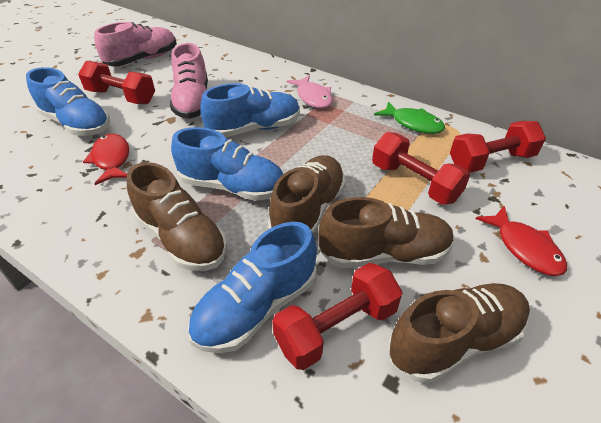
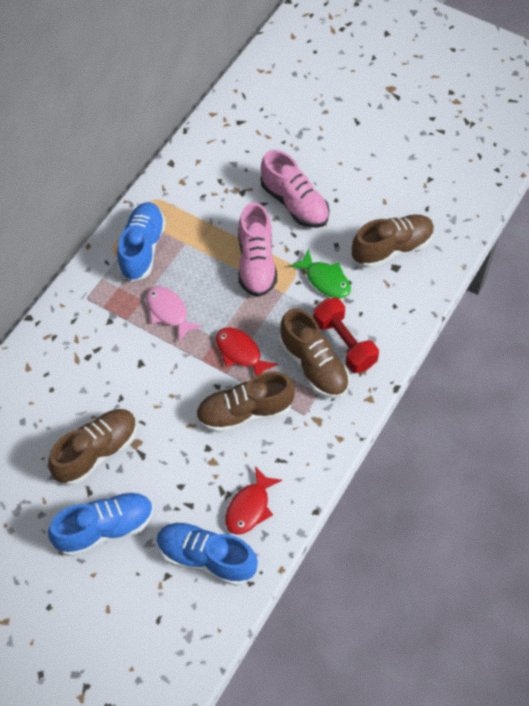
blue shoe: 4 -> 3
red dumbbell: 4 -> 1

